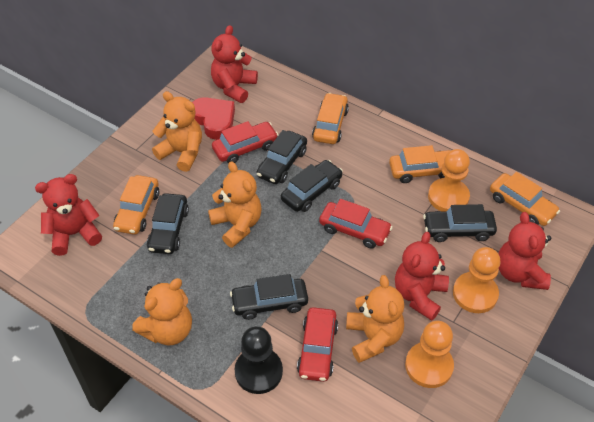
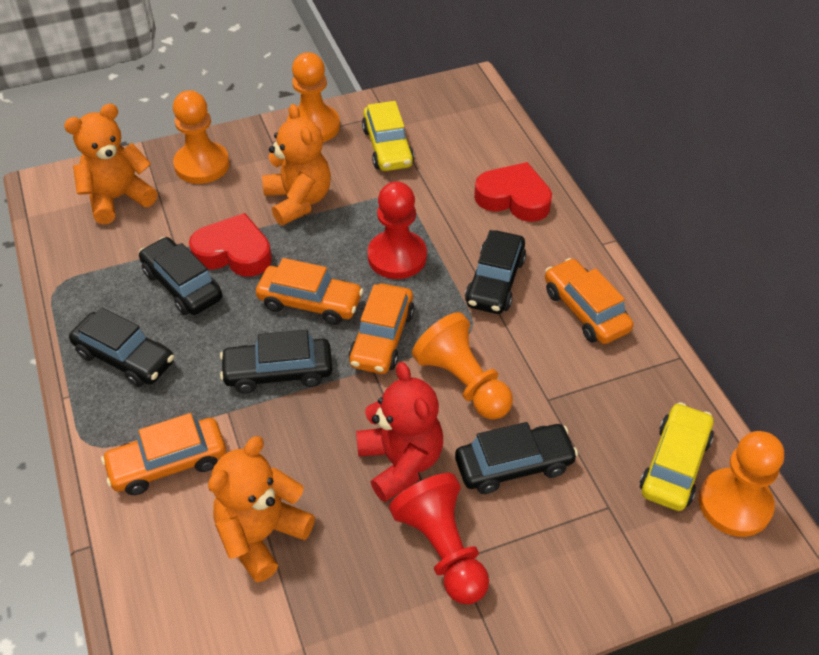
black pawn: 1 -> 0
orange pawn: 3 -> 4
orange teddy bear: 4 -> 3
red car: 3 -> 0
red heart: 1 -> 2
red pawn: 0 -> 2
red teddy bear: 4 -> 1
yellow car: 0 -> 2

